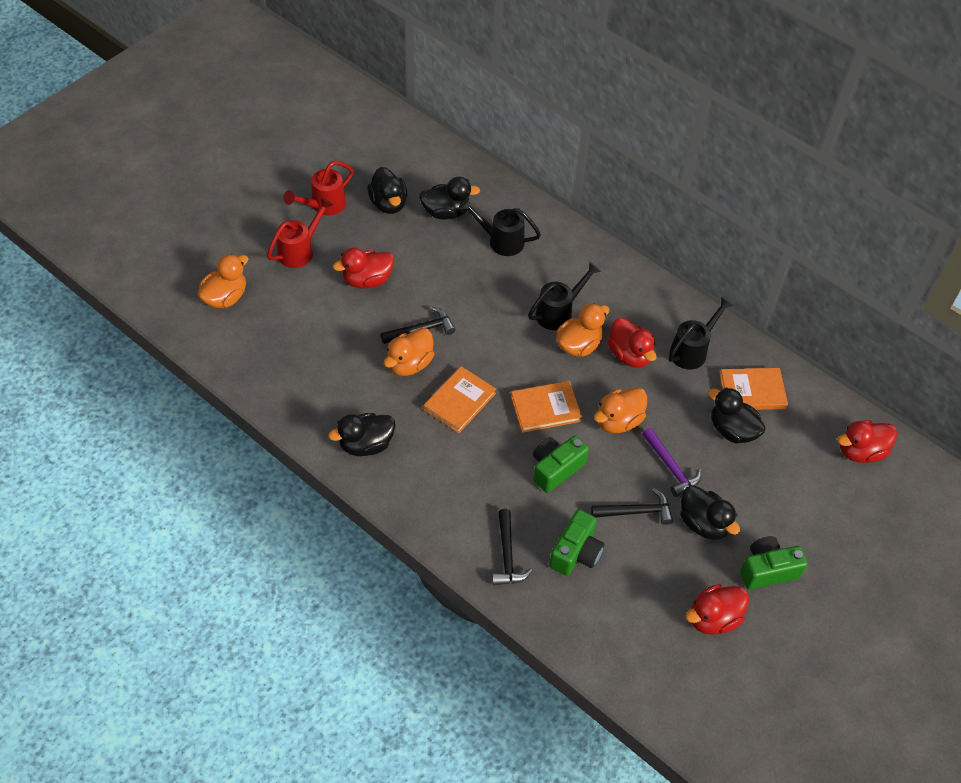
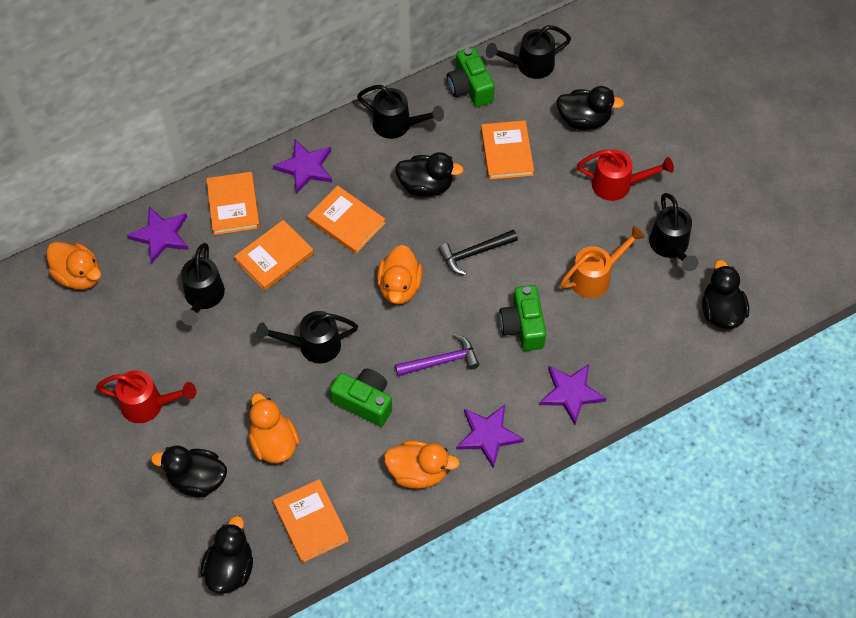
black hammer: 3 -> 1
black watering can: 3 -> 5
orange book: 3 -> 5
orange watering can: 0 -> 1
purple star: 0 -> 4
red duck: 4 -> 0

